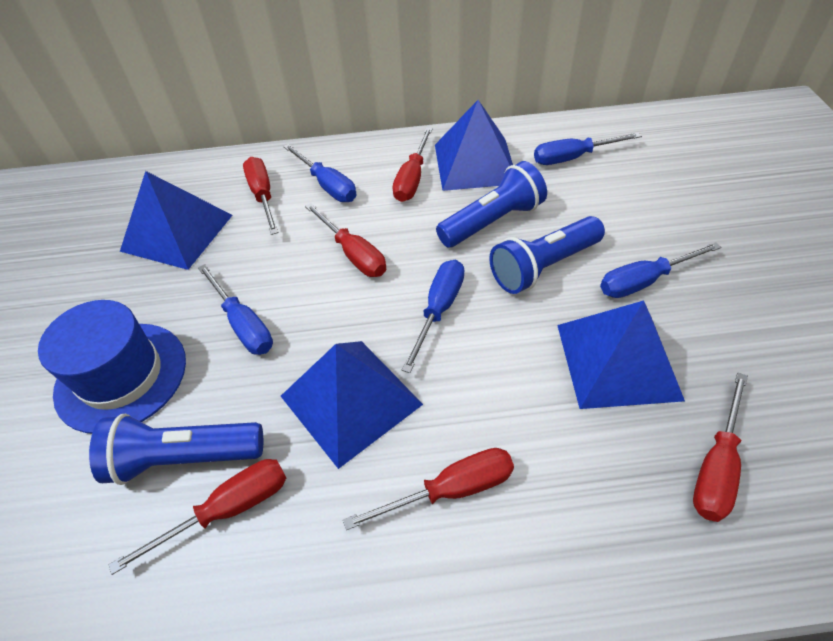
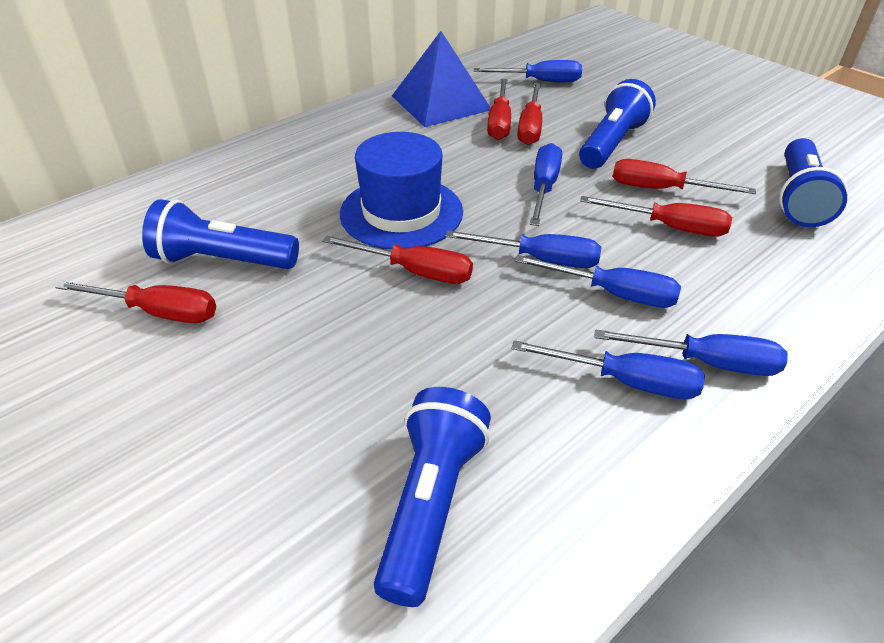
blue flashlight: 3 -> 4
blue pyramid: 4 -> 1
blue screwdriver: 5 -> 6

